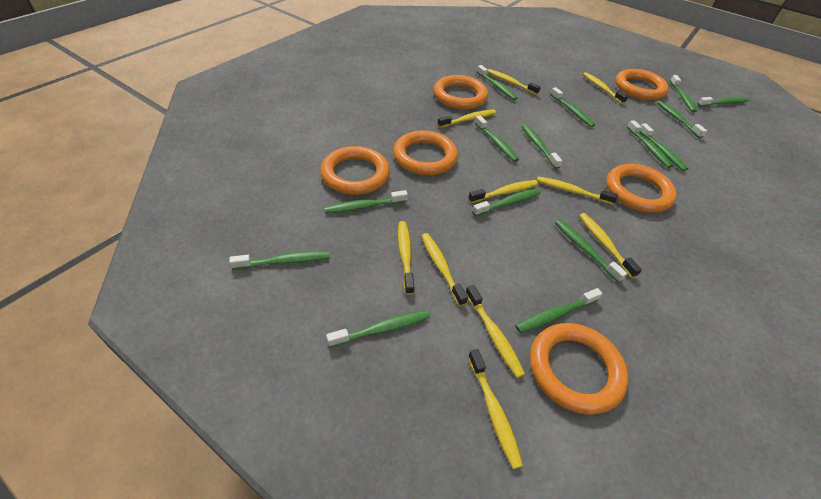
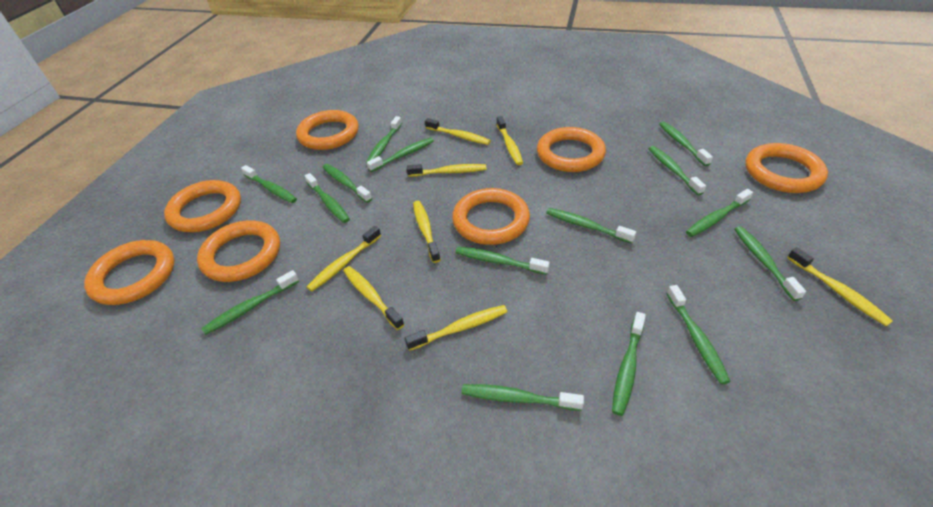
orange ring: 6 -> 7
yellow toothbrush: 10 -> 8

